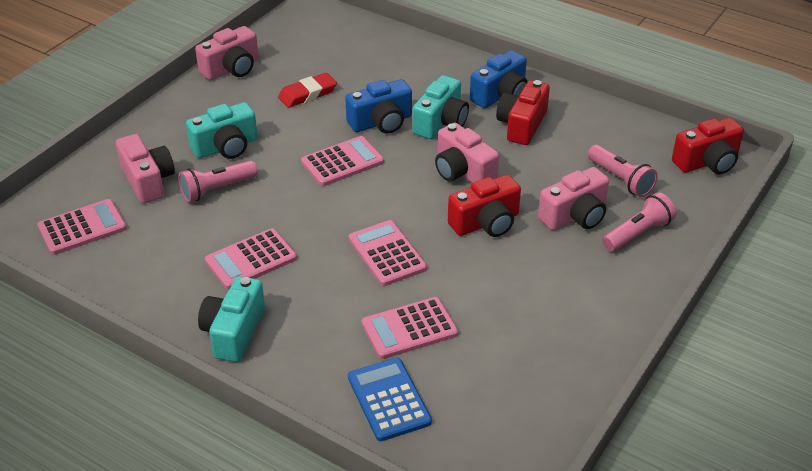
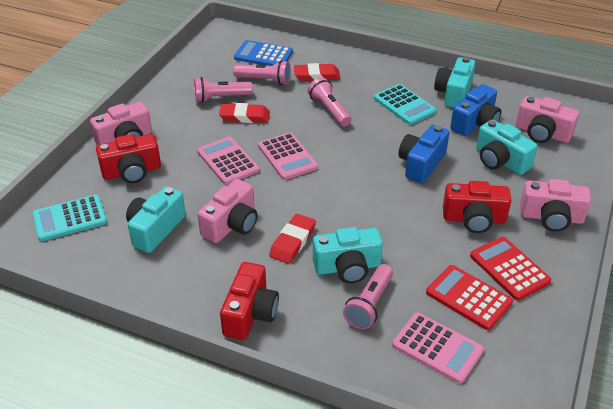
pink calculator: 5 -> 3
pink flashlight: 3 -> 4
red calculator: 0 -> 2
red eraser: 1 -> 3
turquoise calculator: 0 -> 2
turquoise camera: 3 -> 4

